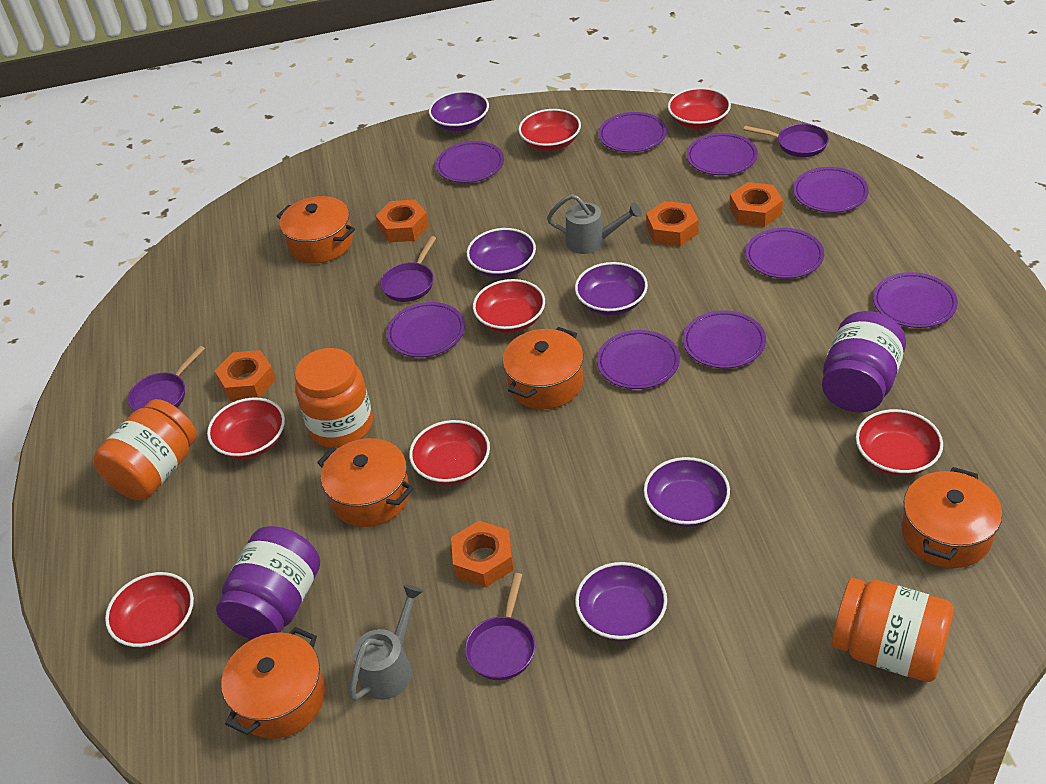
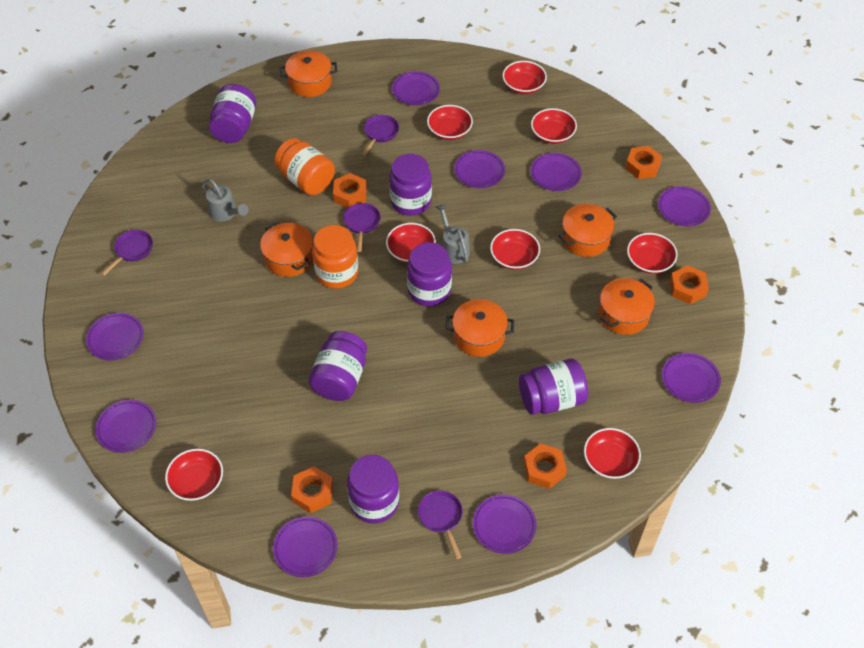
orange jar: 3 -> 2
purple bowl: 5 -> 0
purple jar: 2 -> 6
red bowl: 7 -> 8

